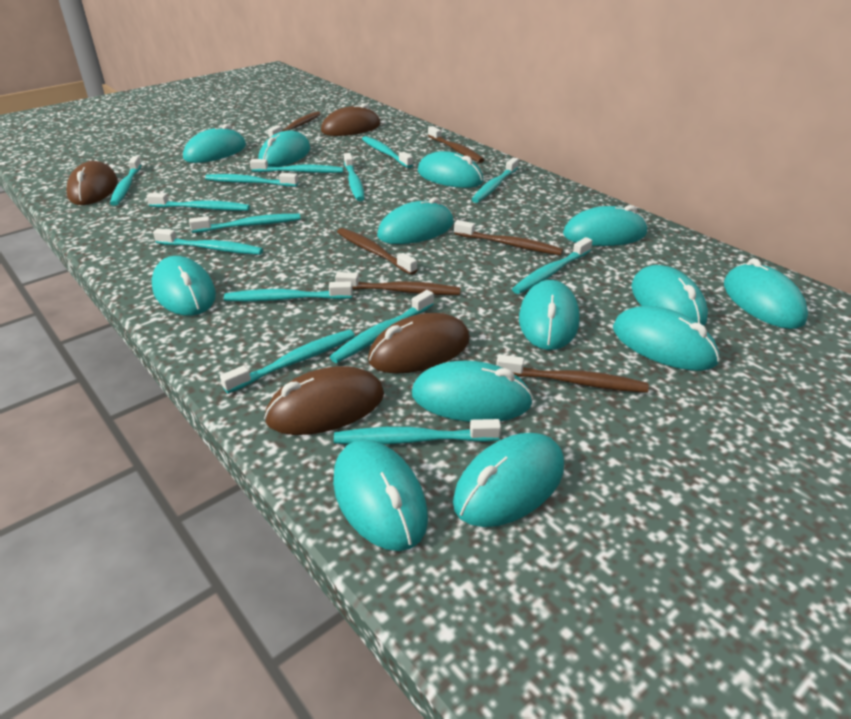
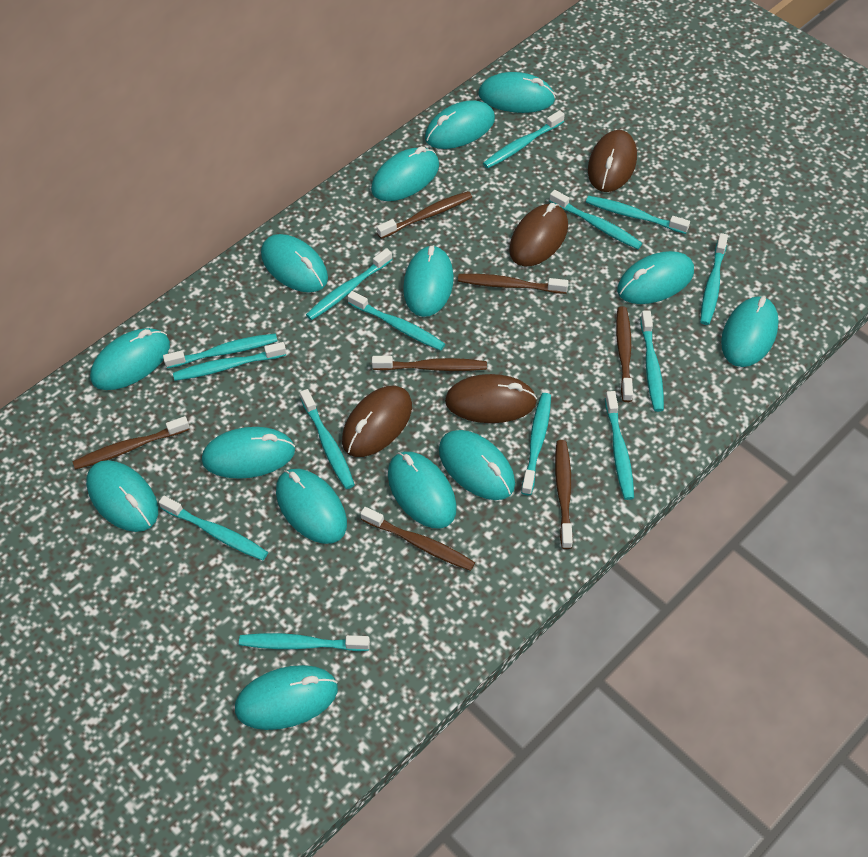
brown toothbrush: 6 -> 7
turquoise mouse: 13 -> 14

